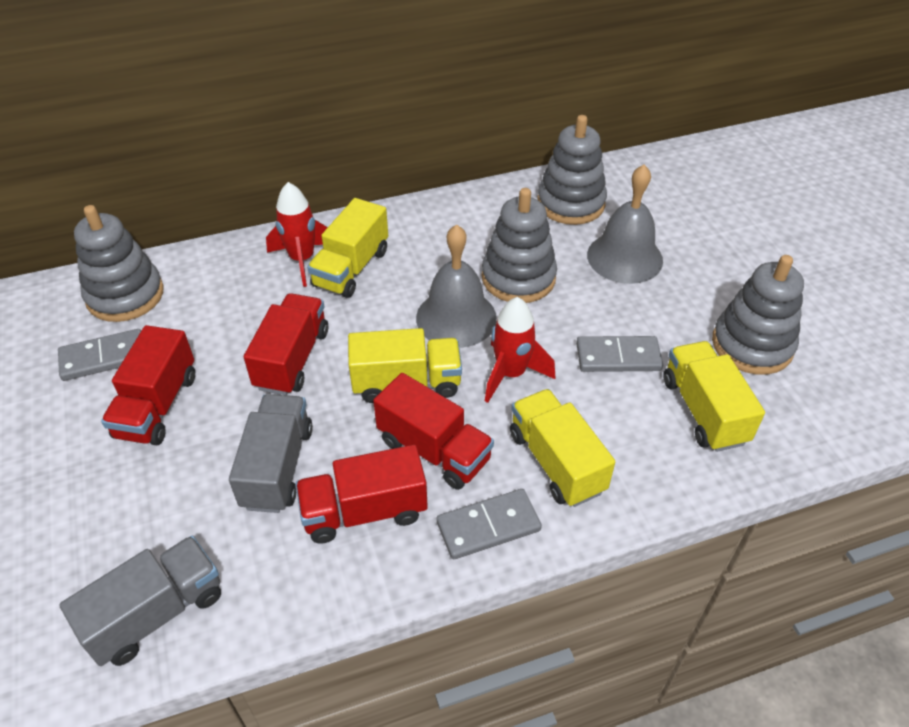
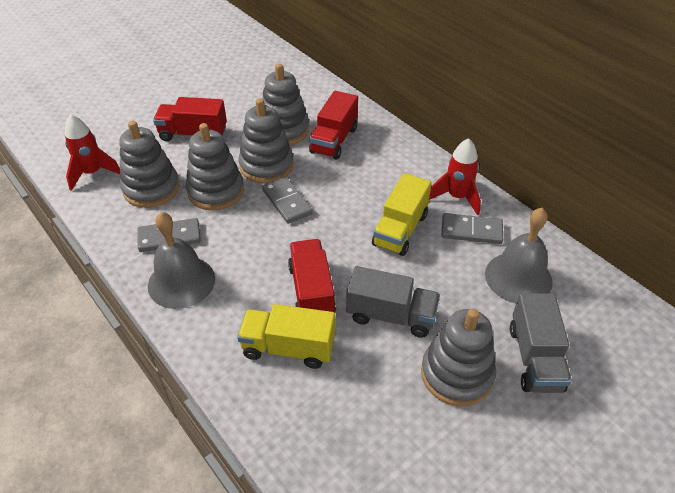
grey stacking toy: 4 -> 5
red truck: 4 -> 3
yellow truck: 4 -> 2

